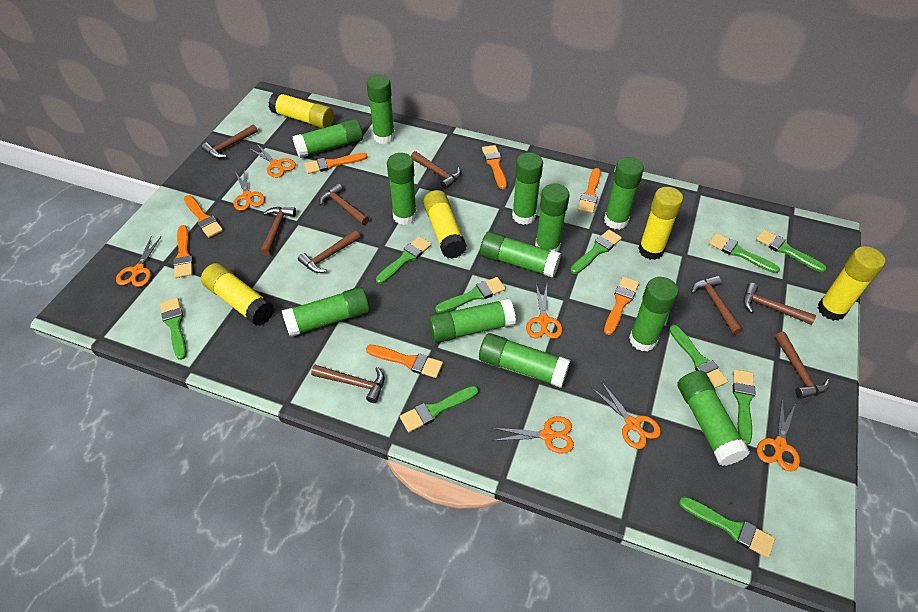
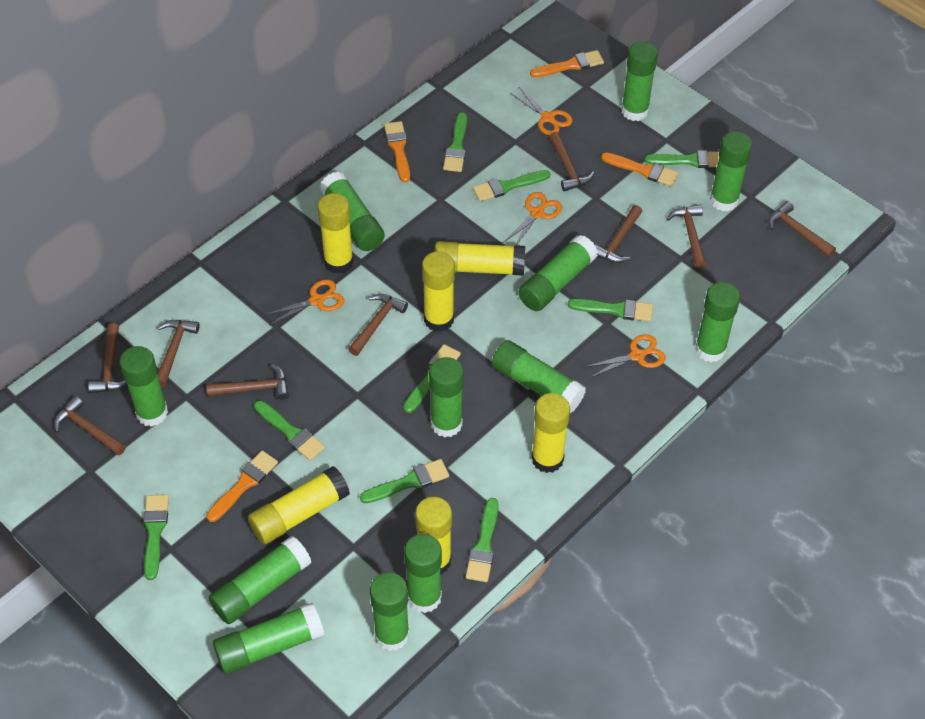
green brush: 10 -> 9
orange brush: 7 -> 4
orange scissors: 7 -> 4
yellow glue stick: 5 -> 6

